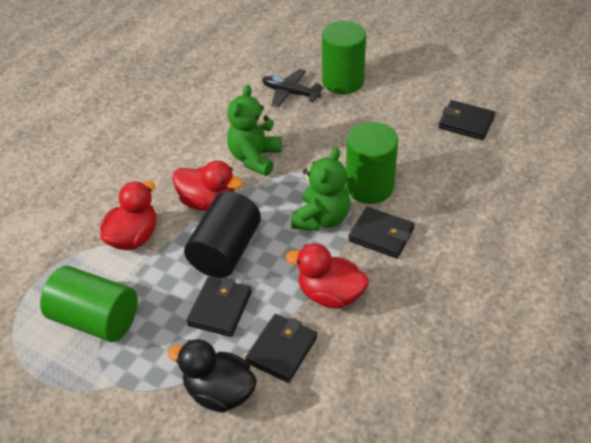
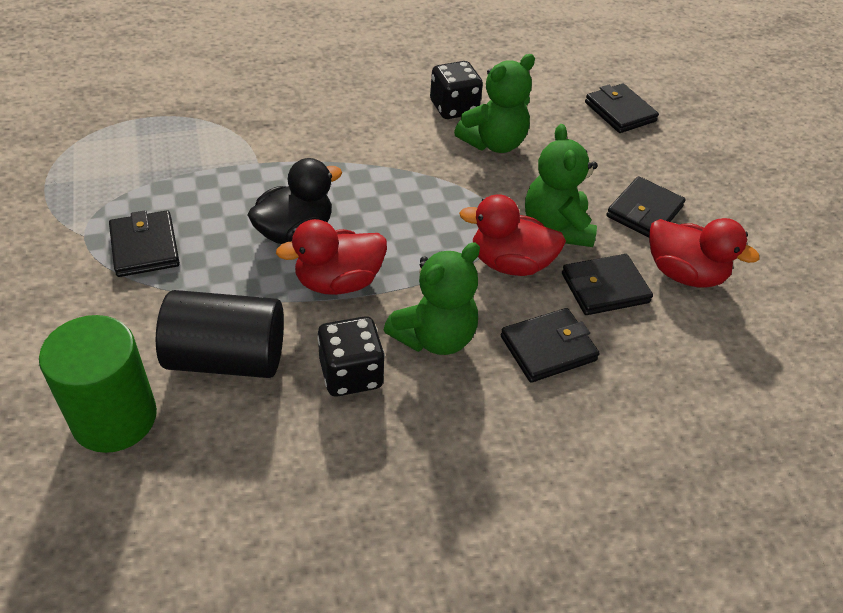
black dice: 0 -> 2
black plane: 1 -> 0
black wallet: 4 -> 5
green cylinder: 3 -> 1
green teddy bear: 2 -> 3

